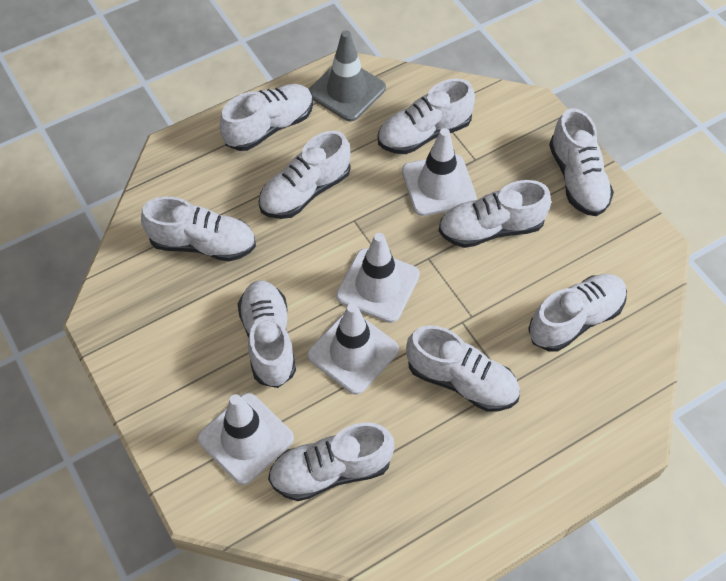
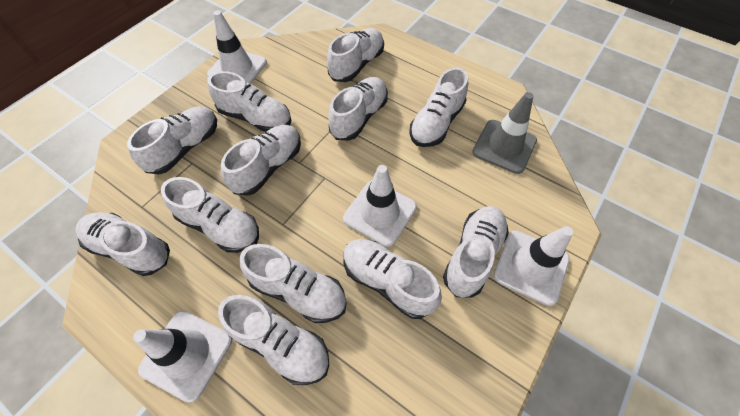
white shoe: 10 -> 12

